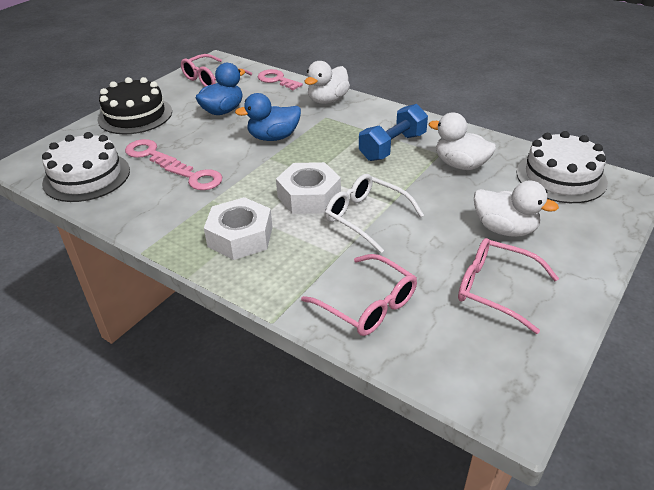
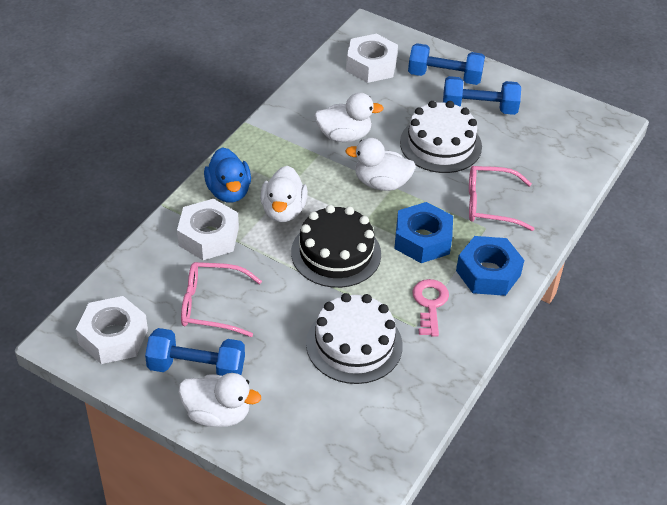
blue duck: 2 -> 1
blue dumbbell: 1 -> 3
blue nut: 0 -> 2
pink glasses: 3 -> 2
pink key: 3 -> 1
white duck: 3 -> 4
white glasses: 1 -> 0
white nut: 2 -> 3

